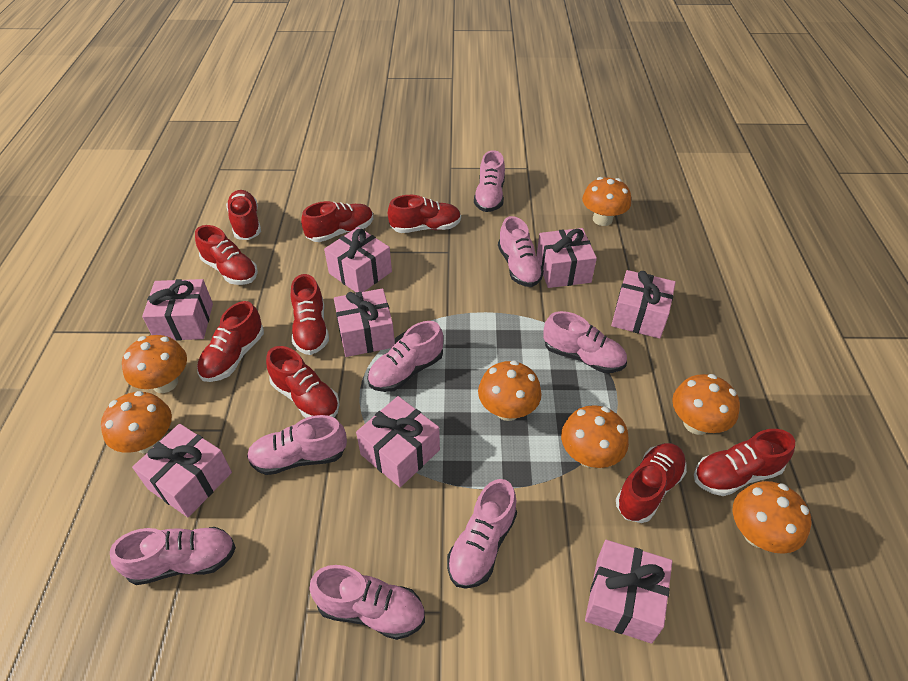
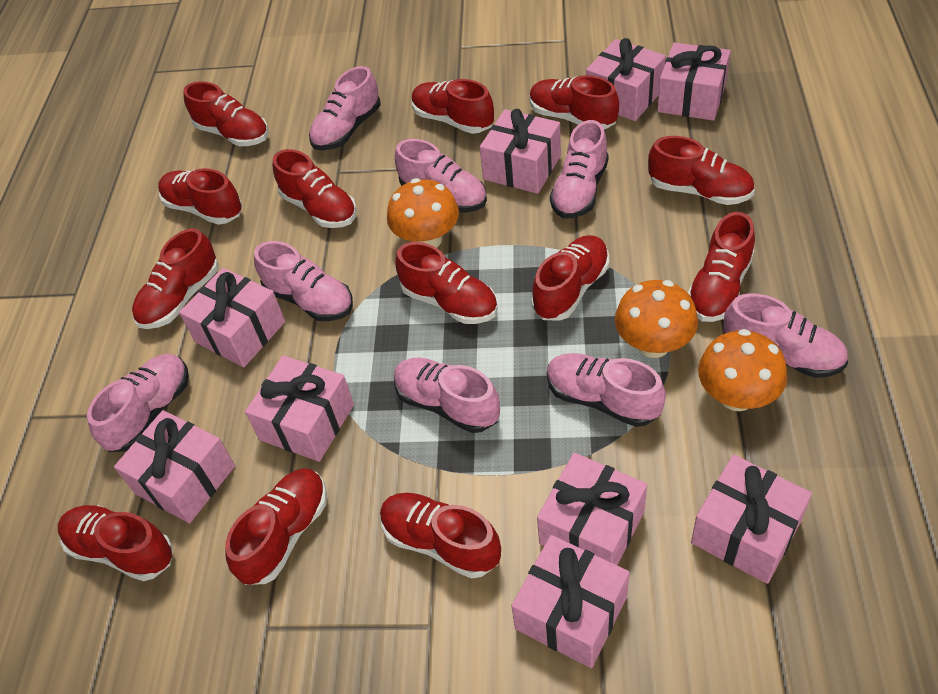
orange mushroom: 7 -> 3
pink gift: 8 -> 9
red shoe: 9 -> 13

